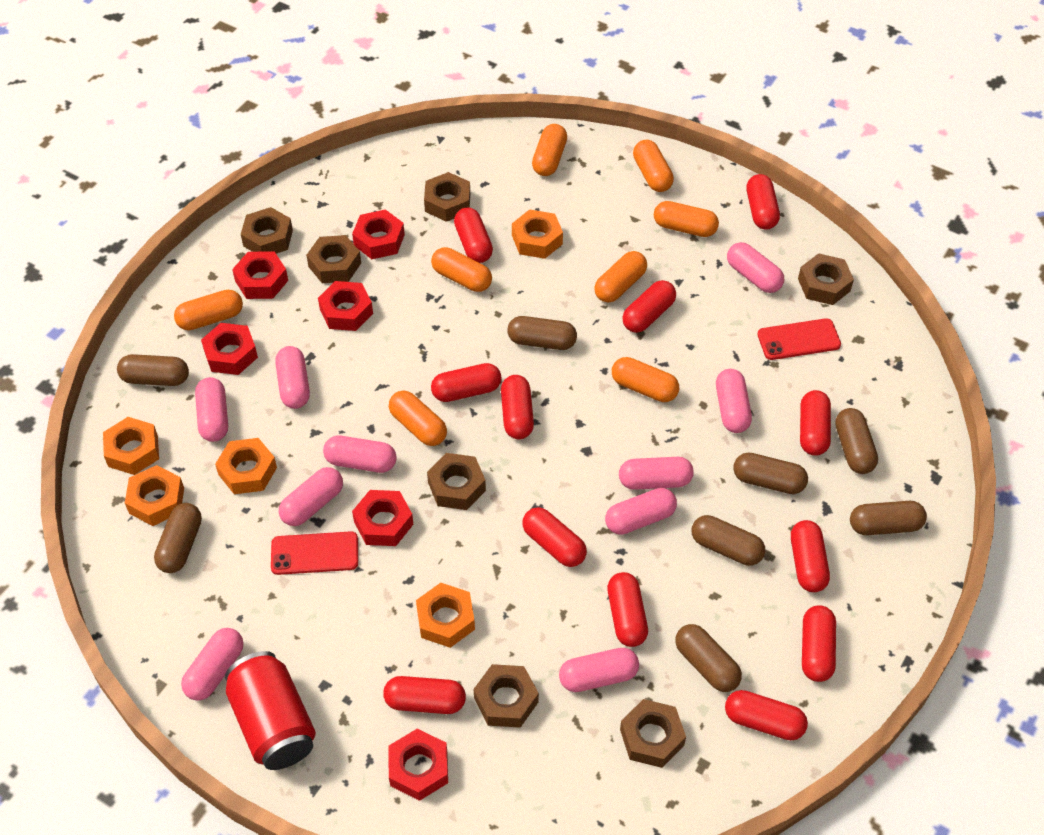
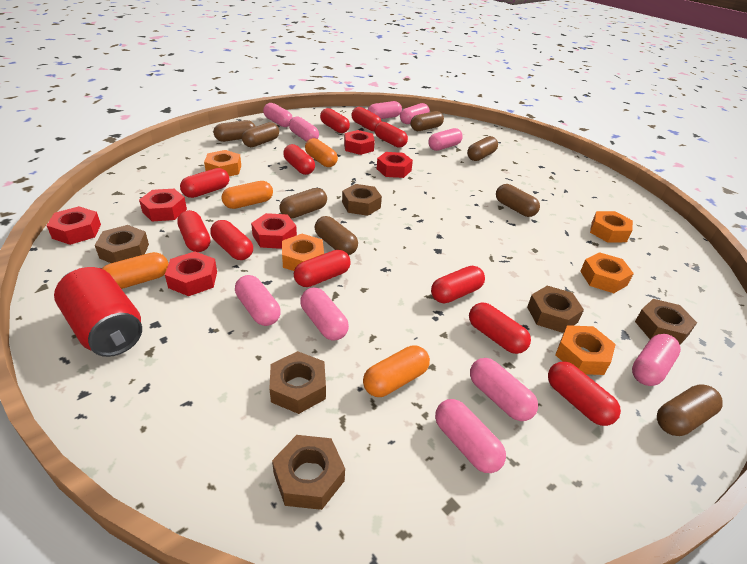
brown nut: 7 -> 6
orange capsule: 8 -> 4
red capsule: 12 -> 11
red phone: 2 -> 0

